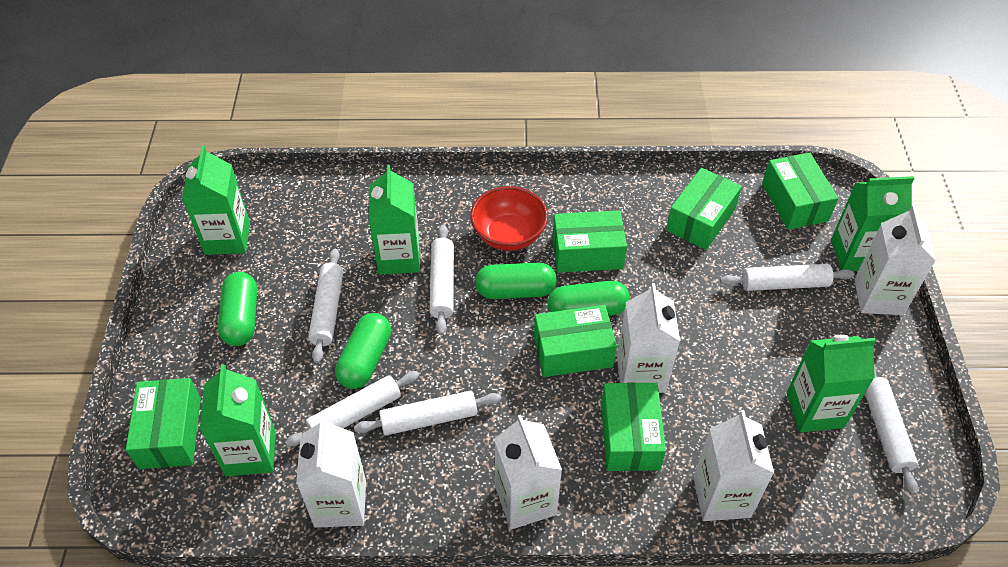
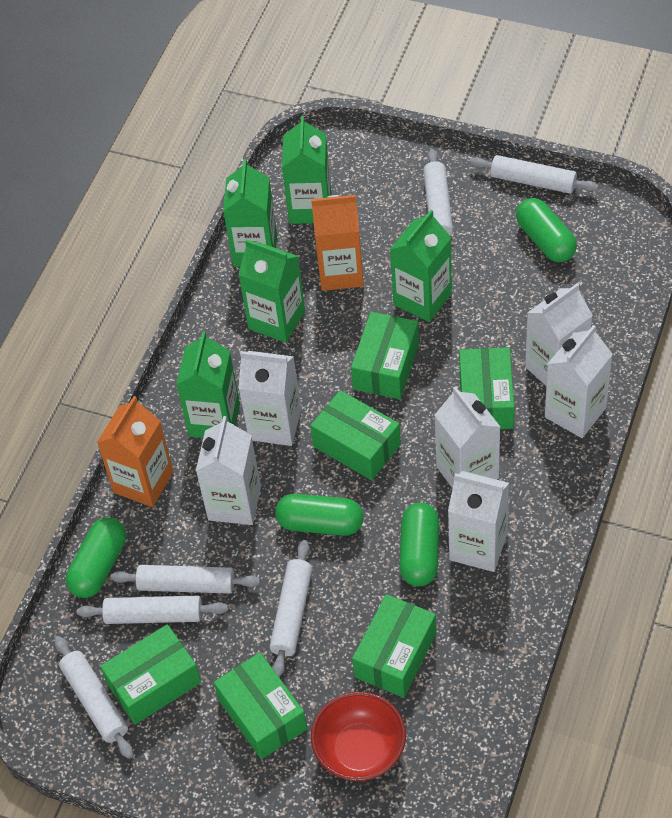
orange carton: 0 -> 2
white carton: 5 -> 6

